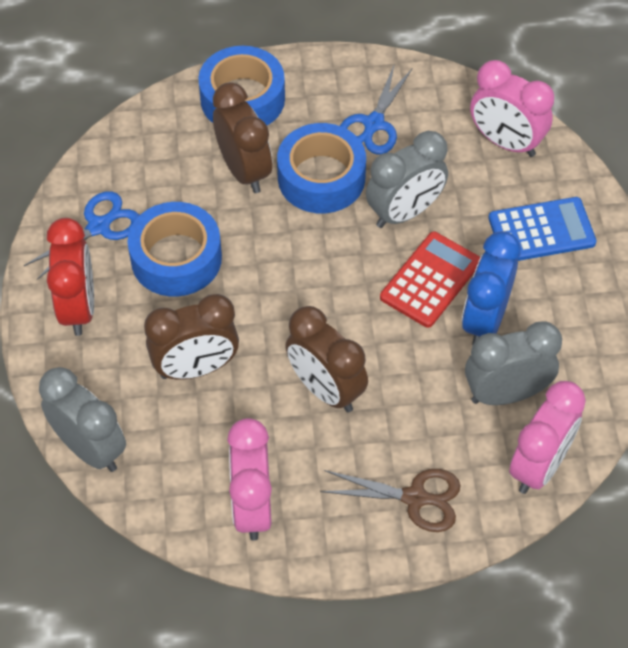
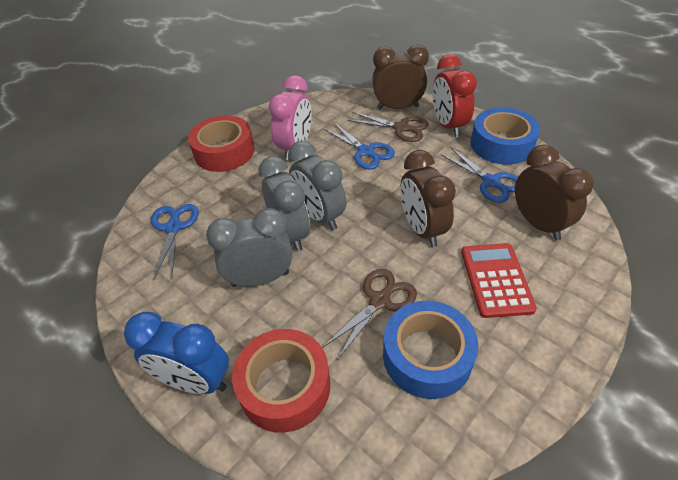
blue calculator: 1 -> 0
blue scissors: 2 -> 3
blue tape: 3 -> 2
brown scissors: 1 -> 2
pink clock: 3 -> 1
red tape: 0 -> 2

